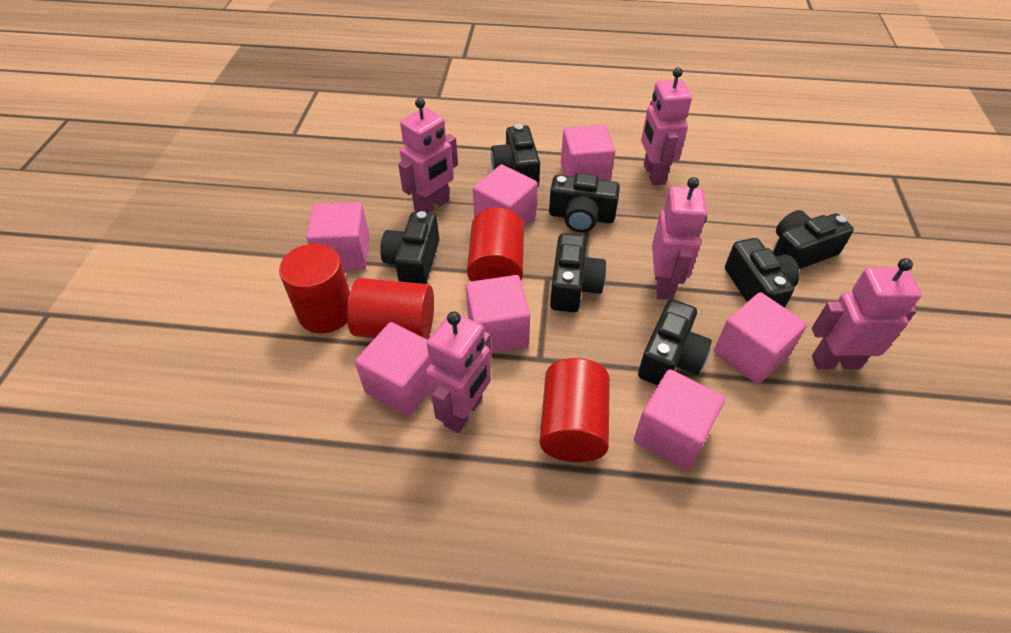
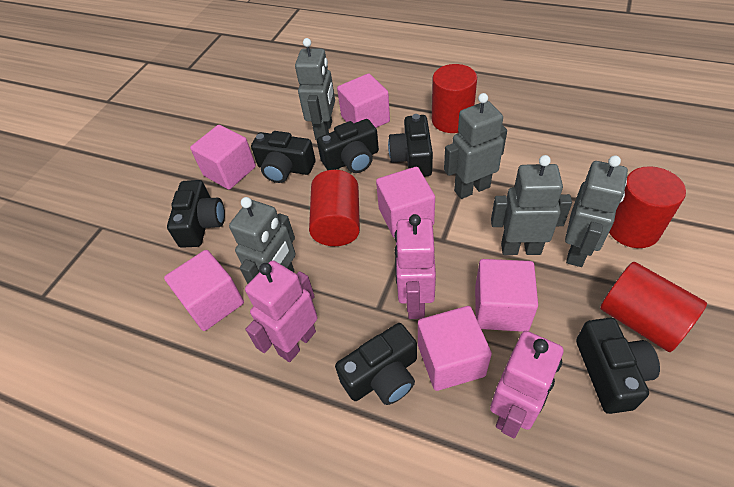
black camera: 7 -> 6
grey robot: 0 -> 5
pink cube: 7 -> 6
pink robot: 5 -> 3

